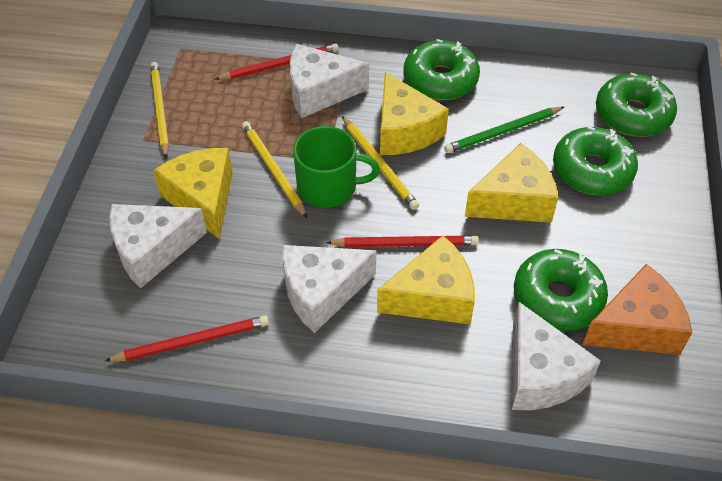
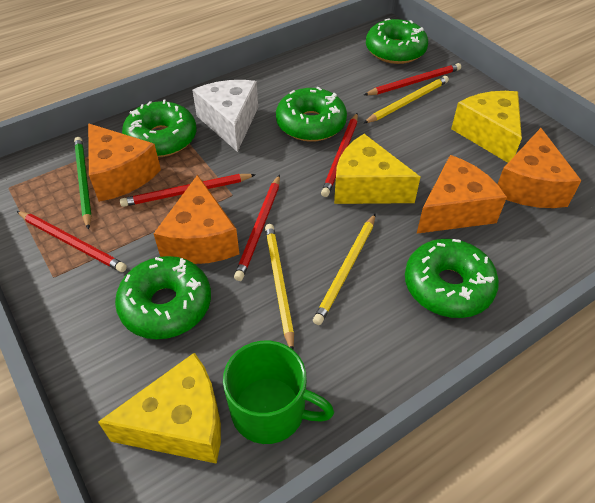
green donut: 4 -> 5
orange cheese: 1 -> 4
red pencil: 3 -> 5
white cheese: 4 -> 1
yellow cheese: 4 -> 3

